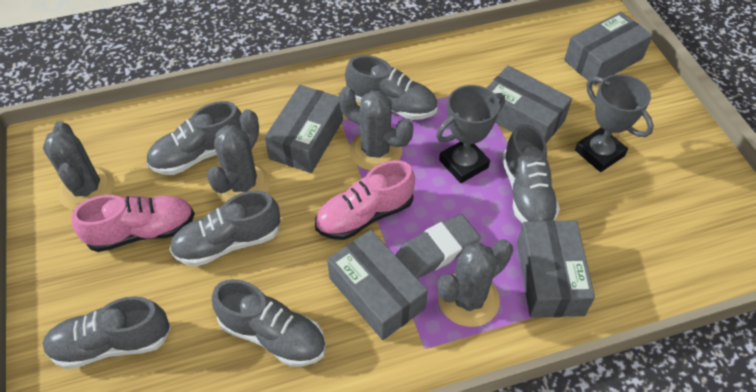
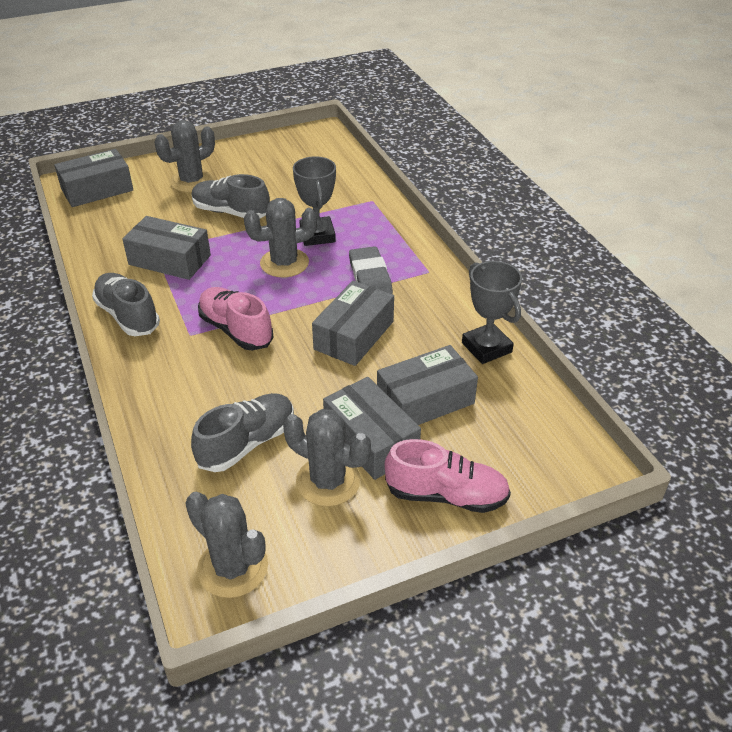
grey shoe: 6 -> 3

